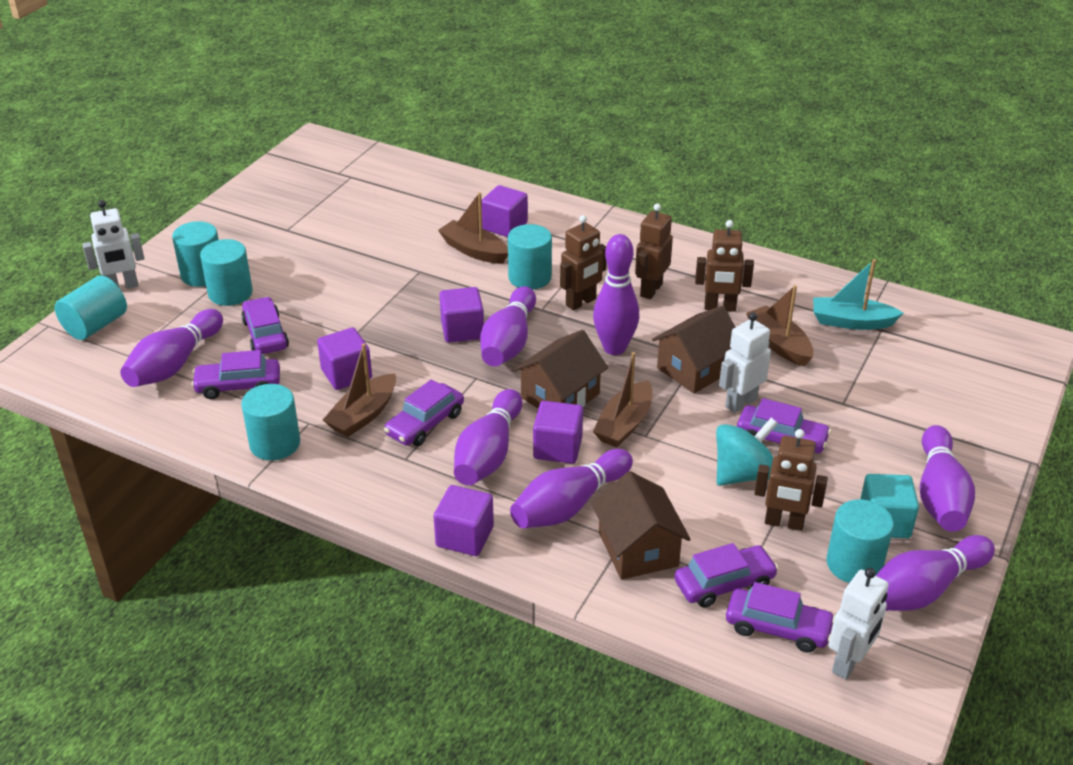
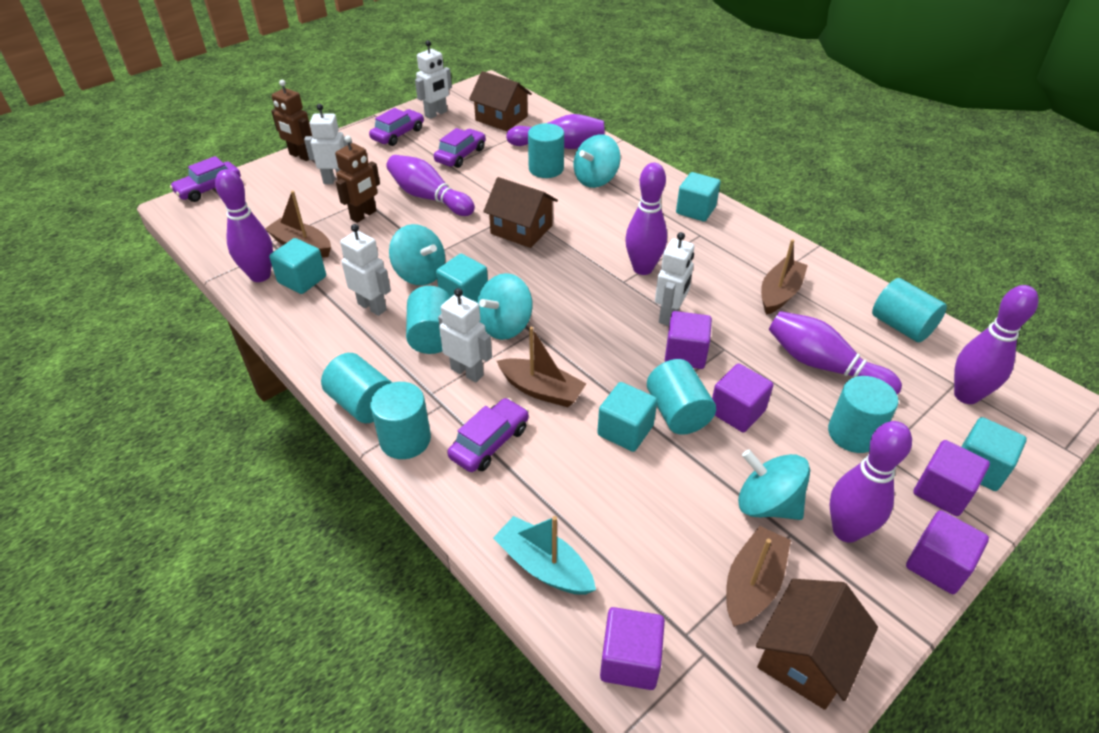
brown robot: 4 -> 2
purple car: 6 -> 4
turquoise cube: 1 -> 5
turquoise cylinder: 6 -> 7
turquoise spinning top: 1 -> 4
white robot: 3 -> 5

